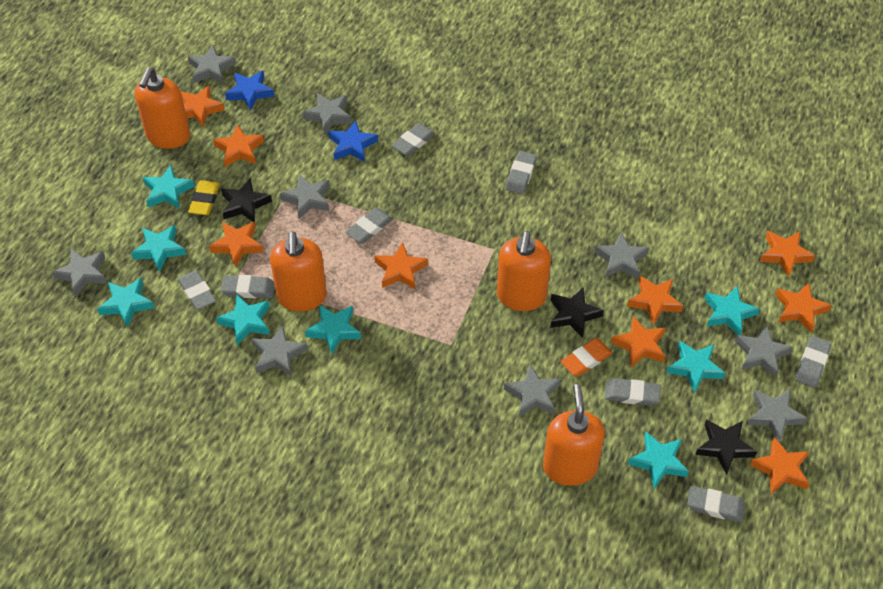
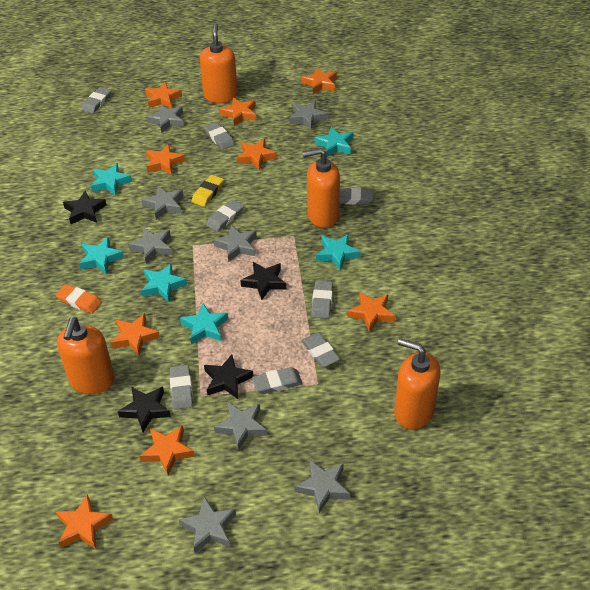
black star: 3 -> 4
blue star: 2 -> 0
grey star: 9 -> 8
turquoise star: 8 -> 6

